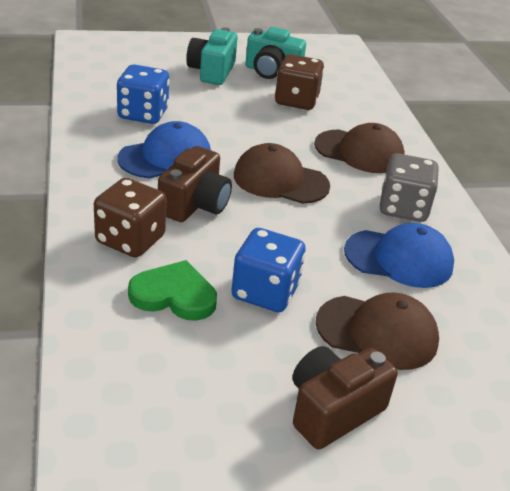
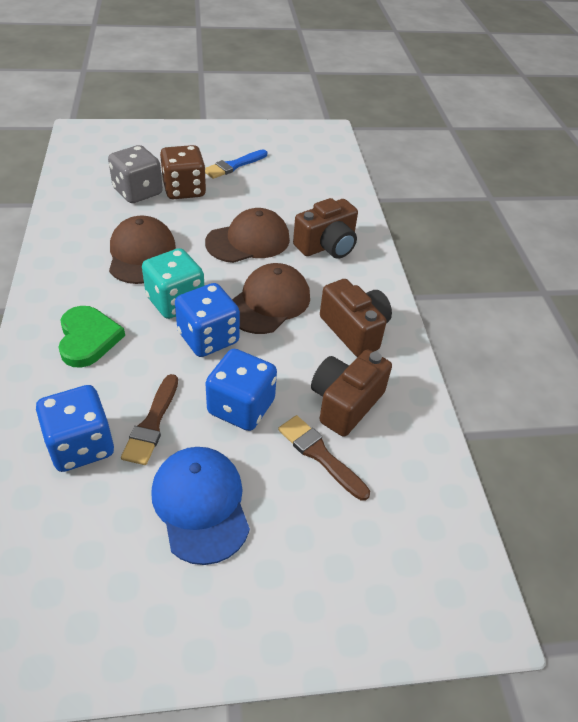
blue brush: 0 -> 1
blue cap: 2 -> 1
blue dice: 2 -> 3
brown brush: 0 -> 2
brown camera: 2 -> 3
brown dice: 2 -> 1
turquoise camera: 2 -> 0
turquoise dice: 0 -> 1

